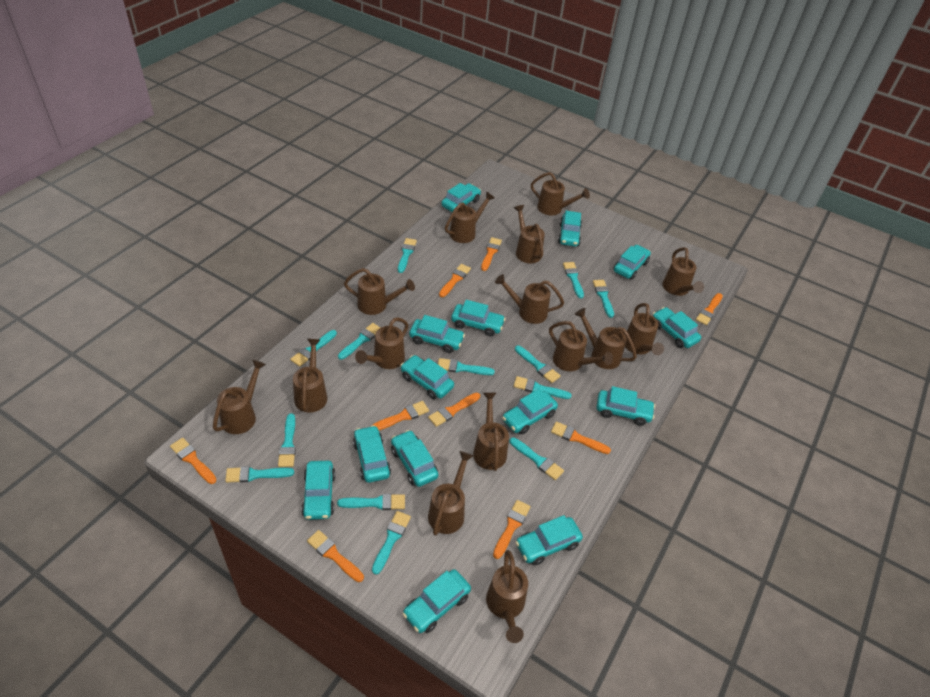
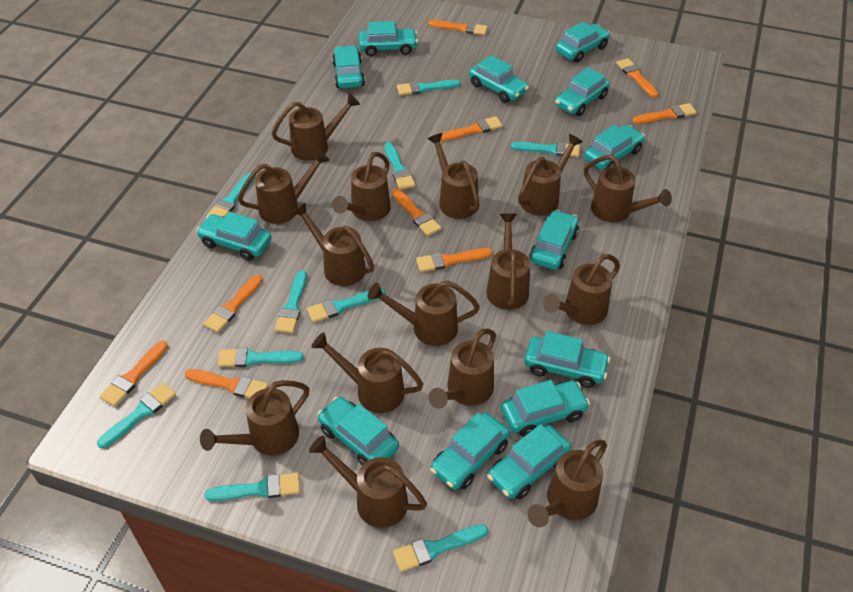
turquoise brush: 13 -> 10
turquoise car: 14 -> 13

